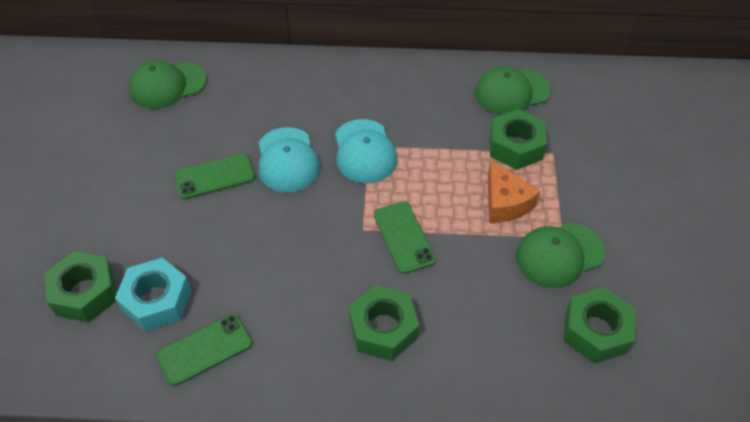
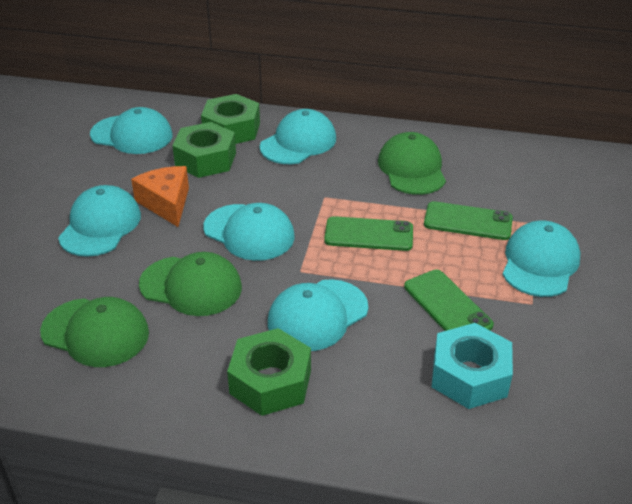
green nut: 4 -> 3
turquoise cap: 2 -> 6

